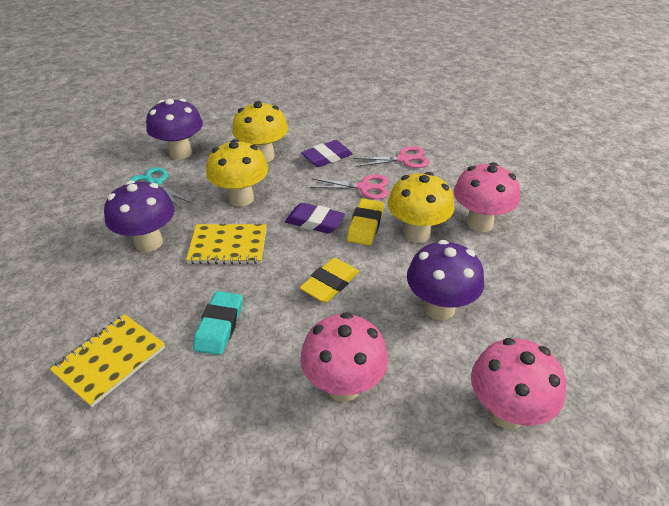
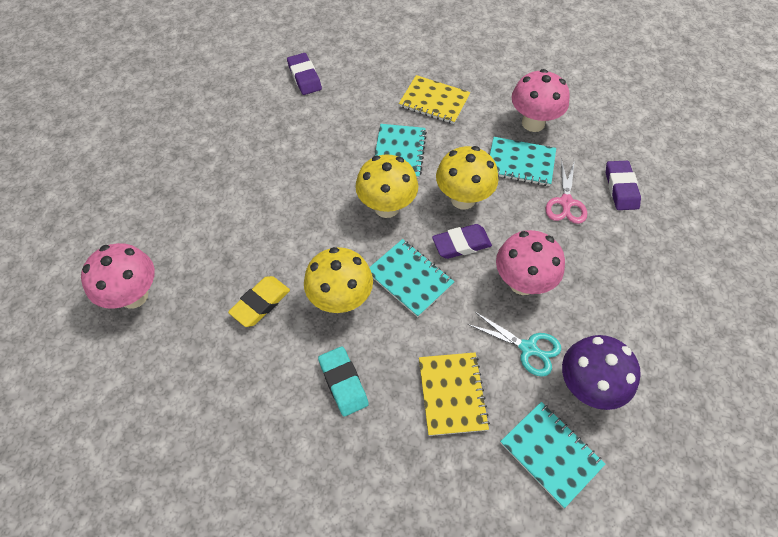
pink scissors: 2 -> 1
purple eraser: 2 -> 3
purple mushroom: 3 -> 1
turquoise notebook: 0 -> 4
yellow eraser: 2 -> 1

